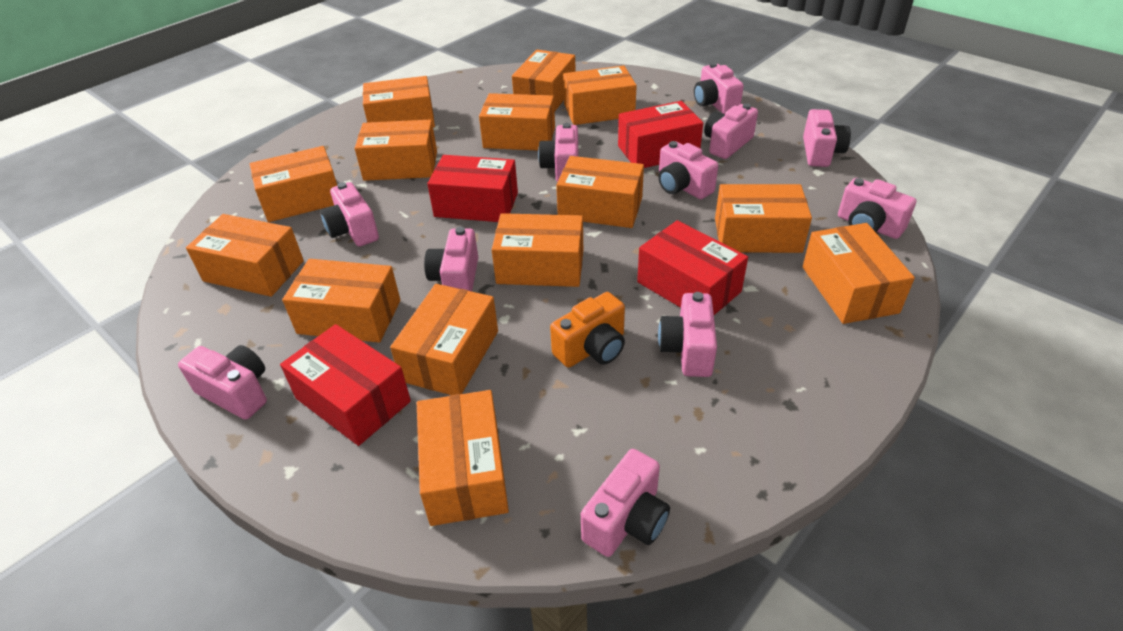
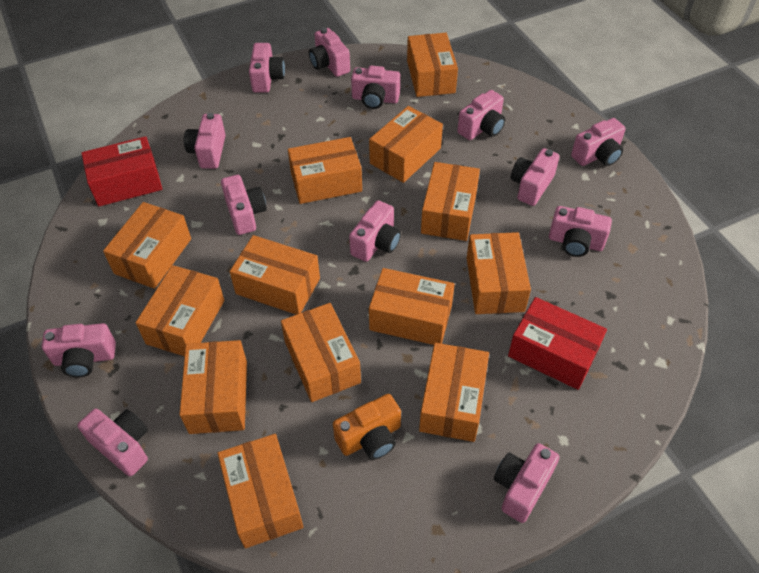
orange box: 14 -> 13
pink camera: 11 -> 13
red box: 4 -> 2

